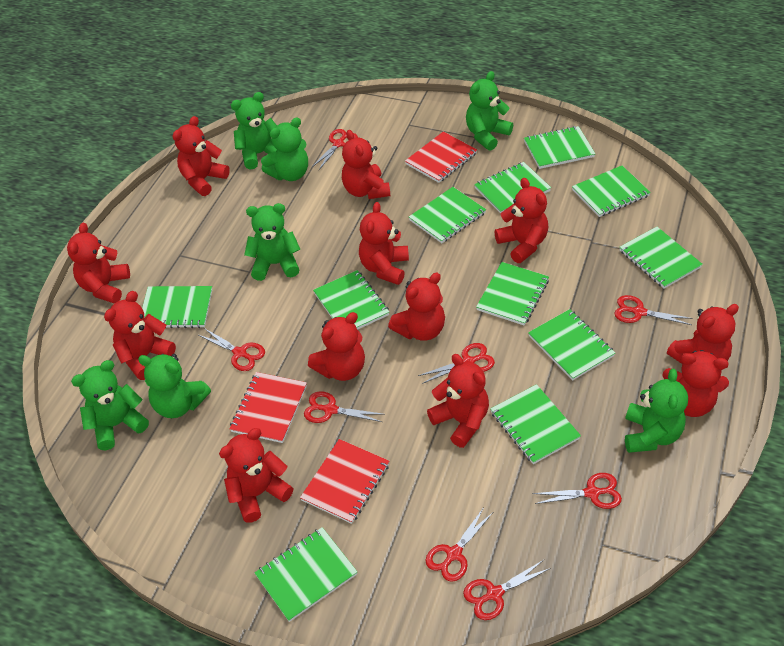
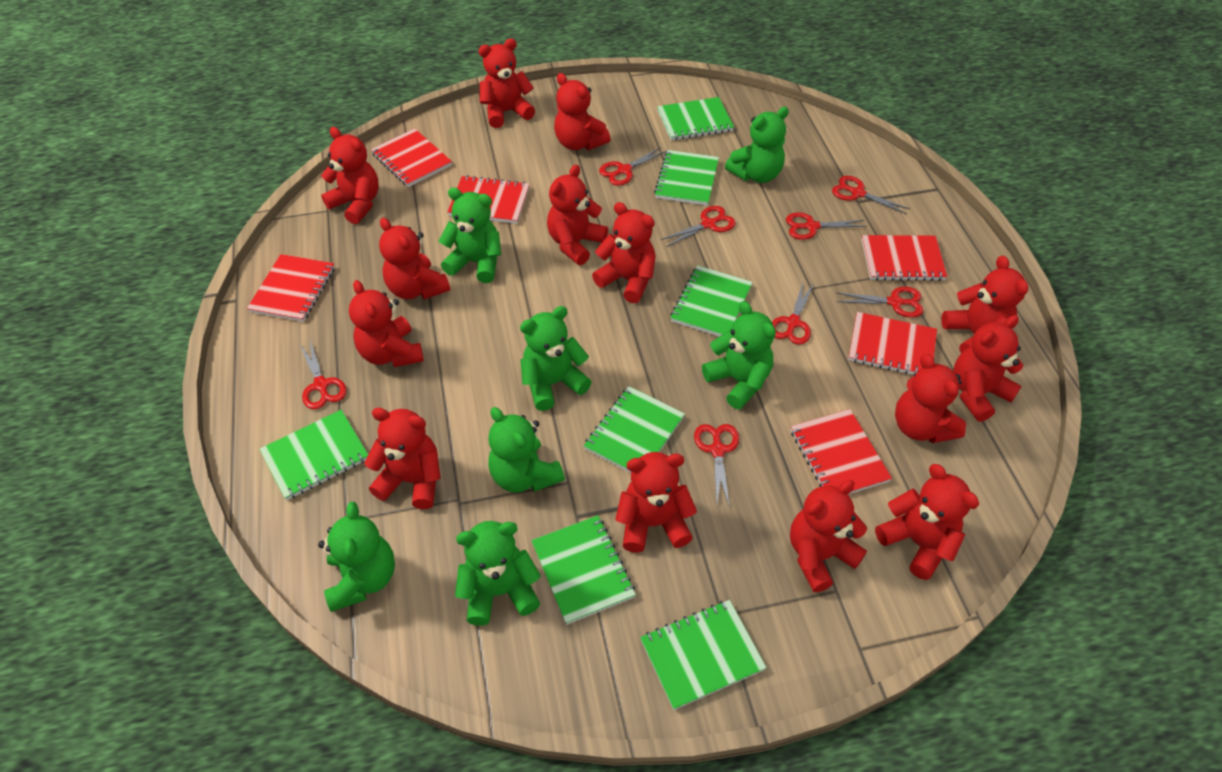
green notebook: 11 -> 7
red notebook: 3 -> 6
red teddy bear: 12 -> 14

